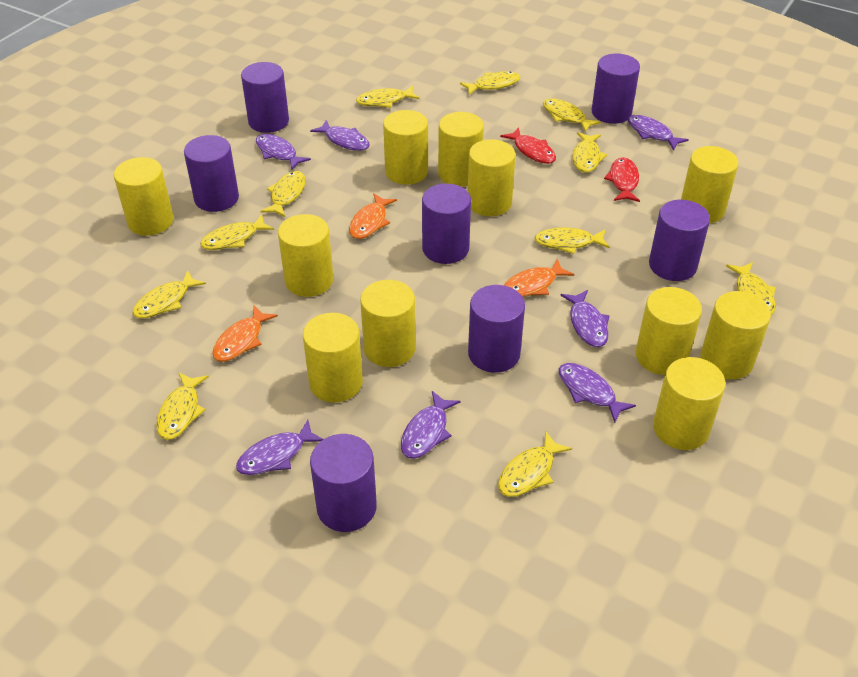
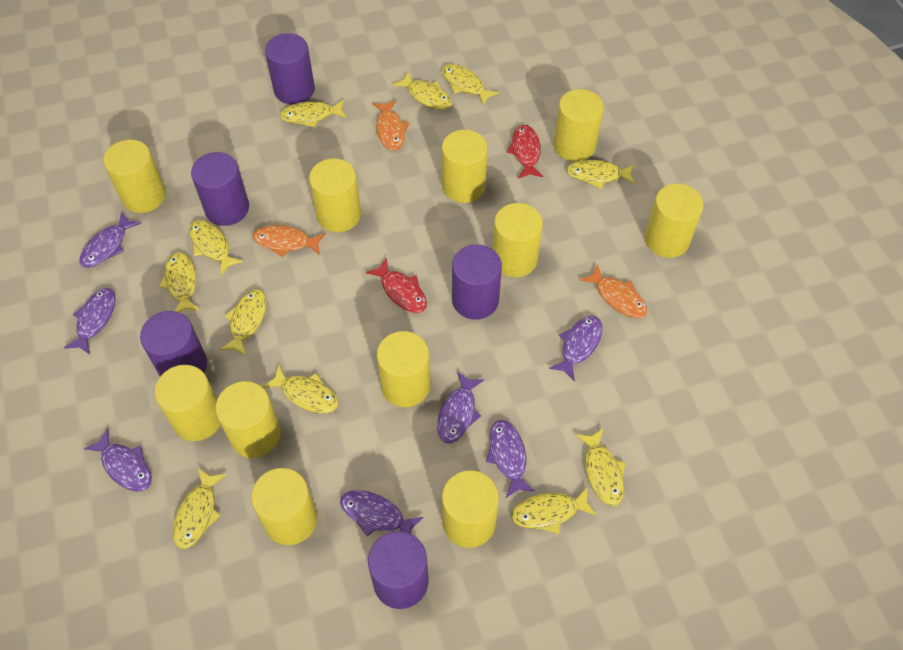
purple cylinder: 7 -> 5

